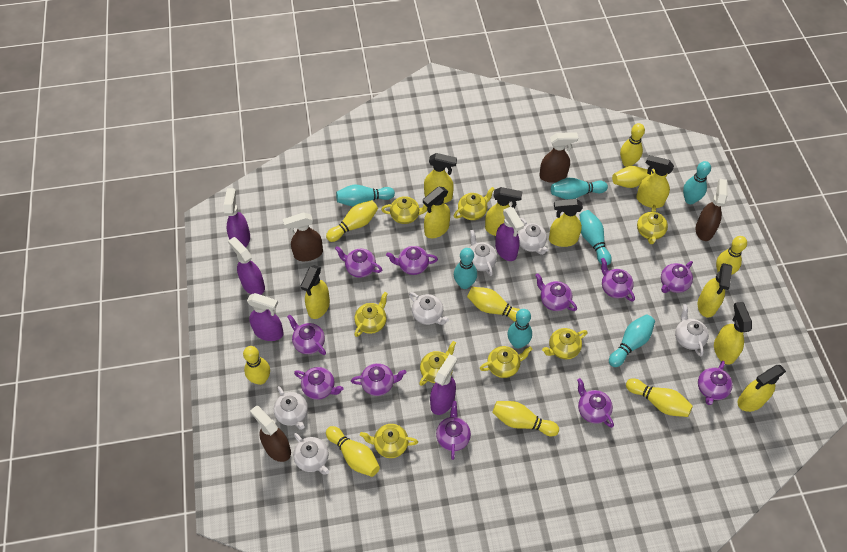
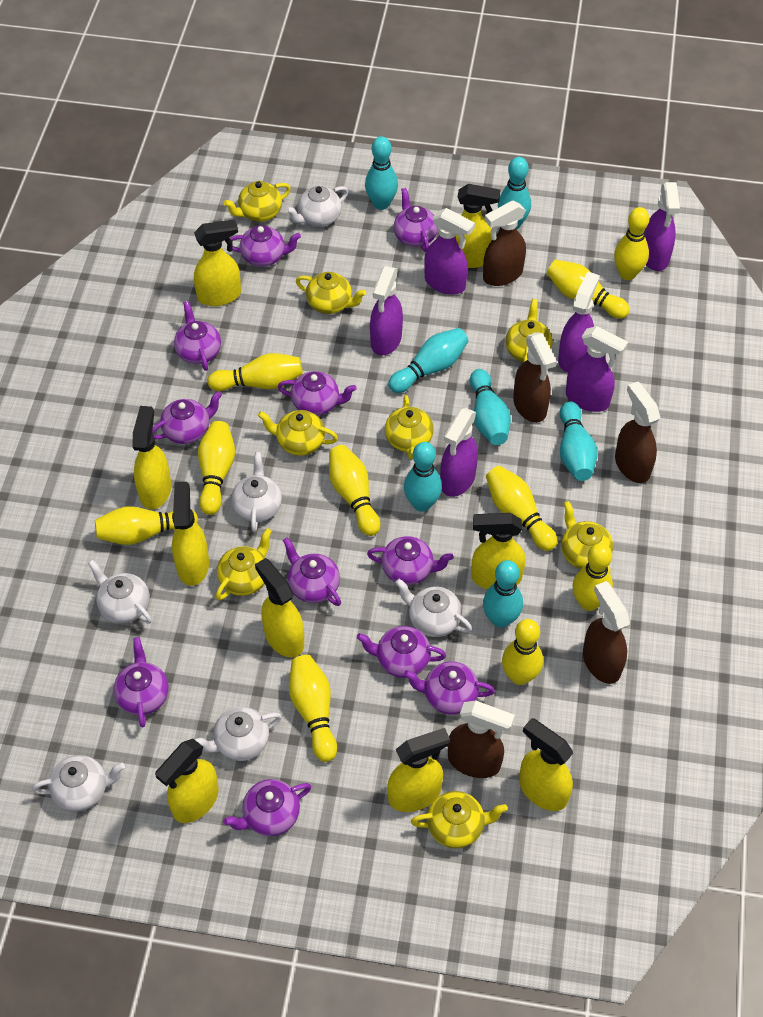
brown spray bottle: 4 -> 5
purple spray bottle: 5 -> 6
yellow bowling pin: 9 -> 10

